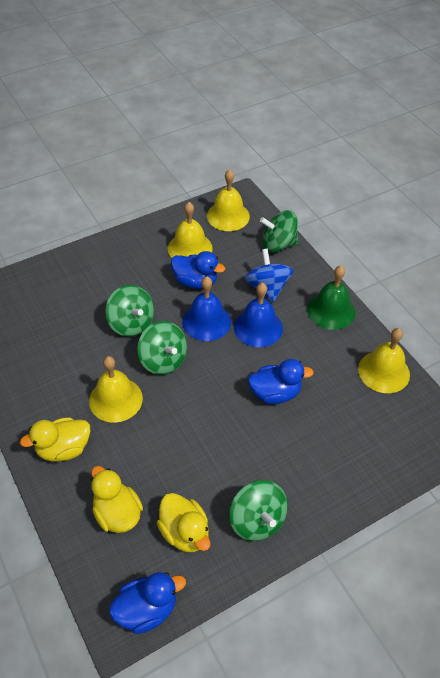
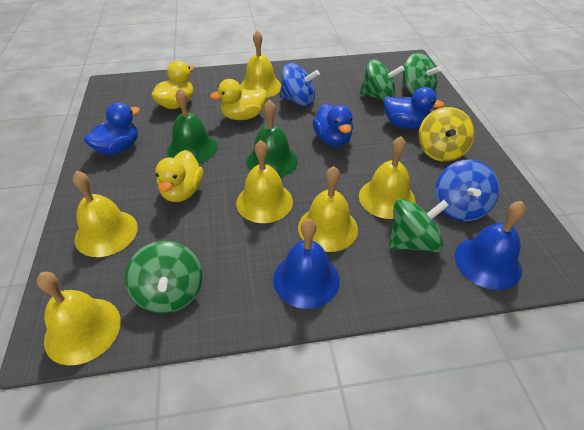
blue spinning top: 1 -> 2
green bell: 1 -> 2
yellow bell: 4 -> 6
yellow spinning top: 0 -> 1

